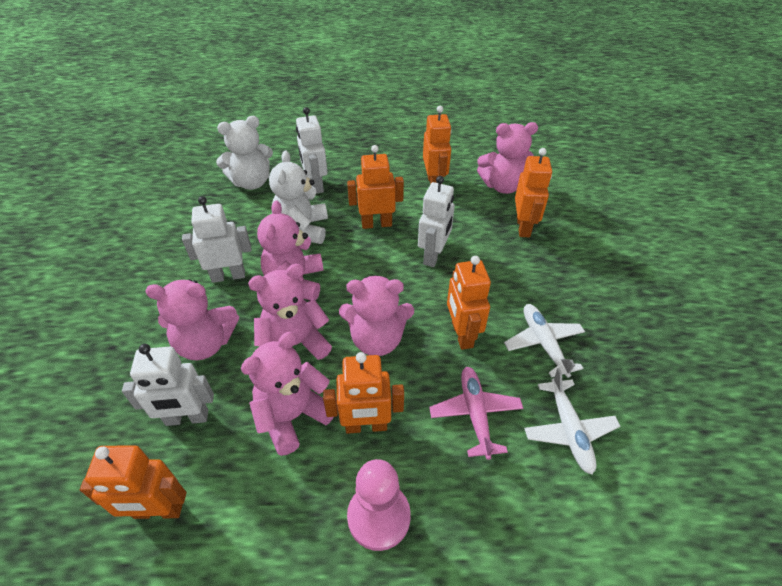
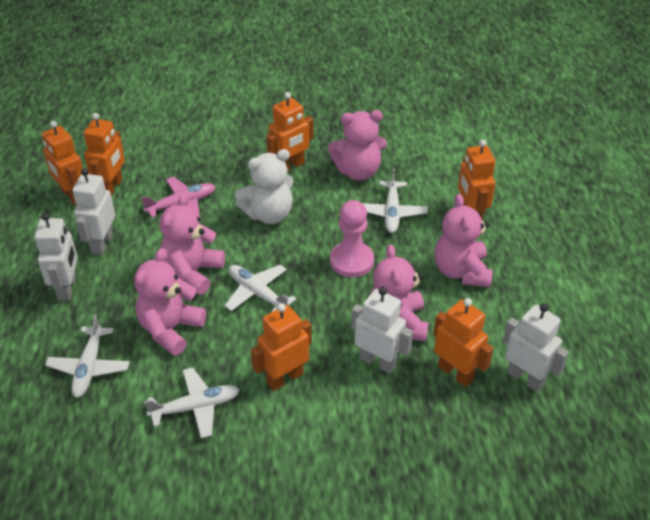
pink teddy bear: 6 -> 5
white plane: 2 -> 4
white teddy bear: 2 -> 1

